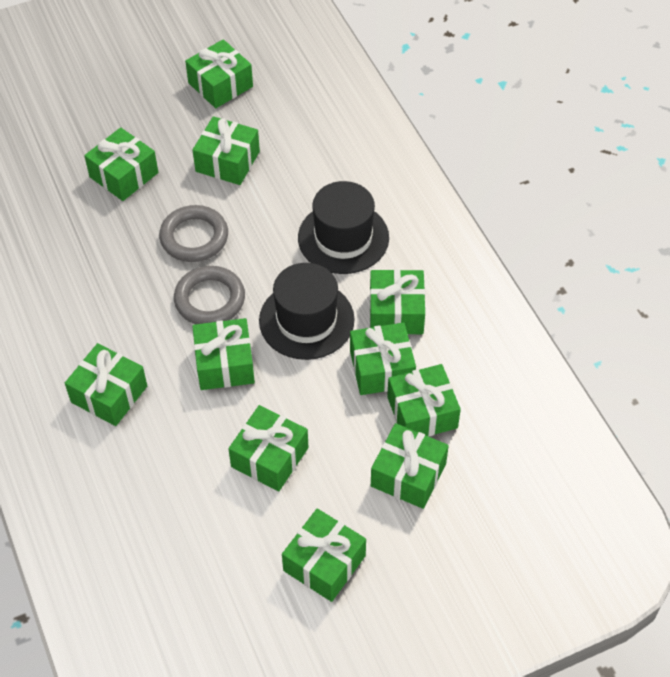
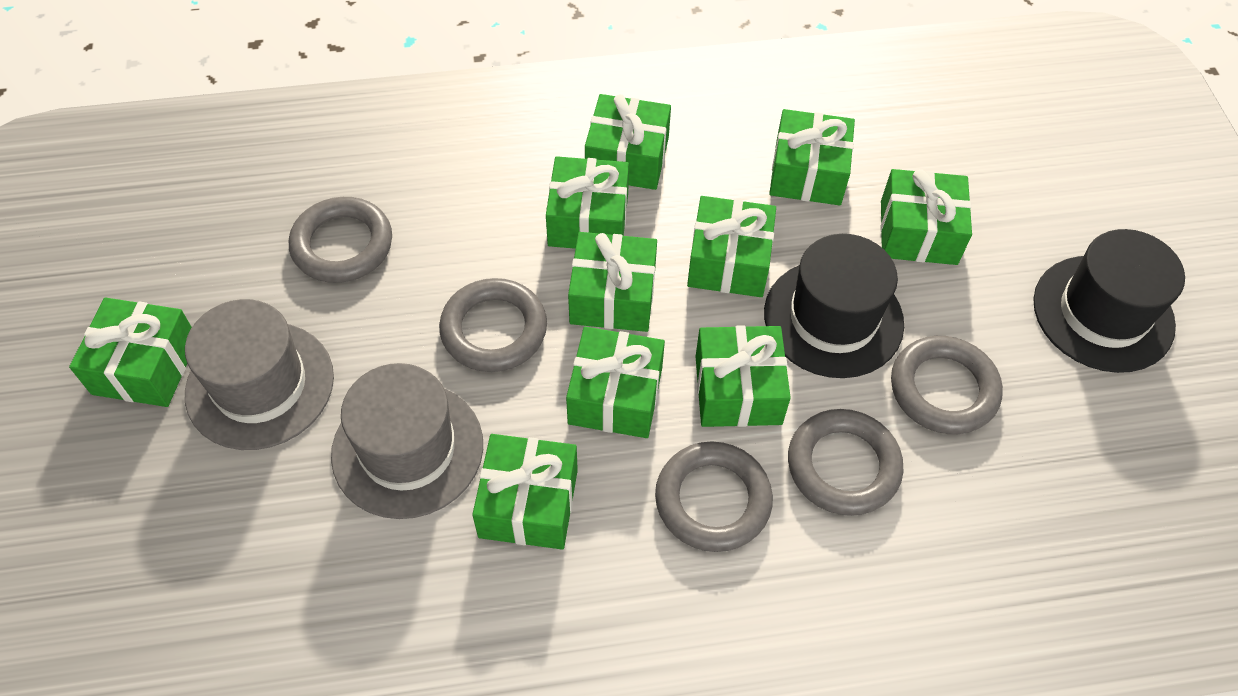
green gift: 11 -> 10
grey hat: 0 -> 2
grey ring: 2 -> 5

